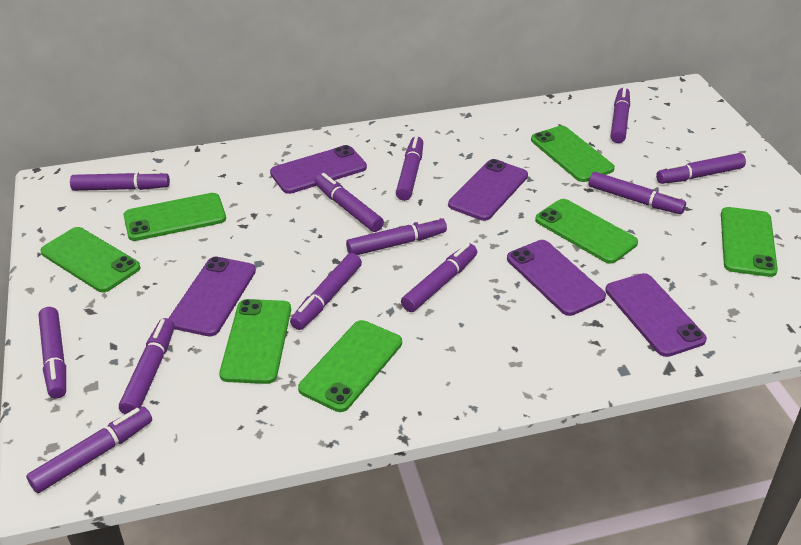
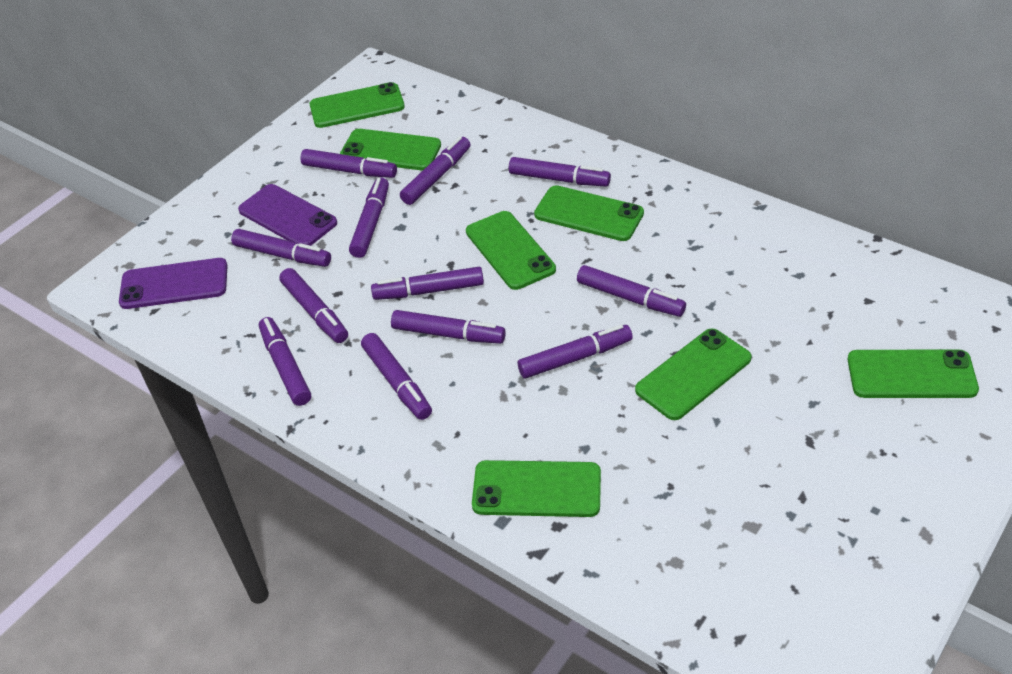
purple phone: 5 -> 2

